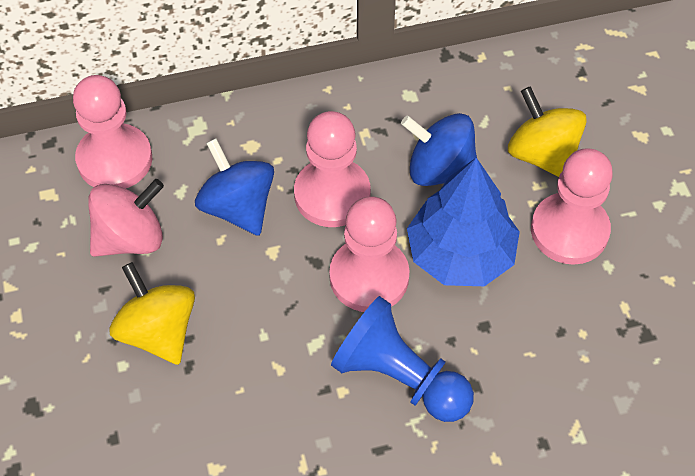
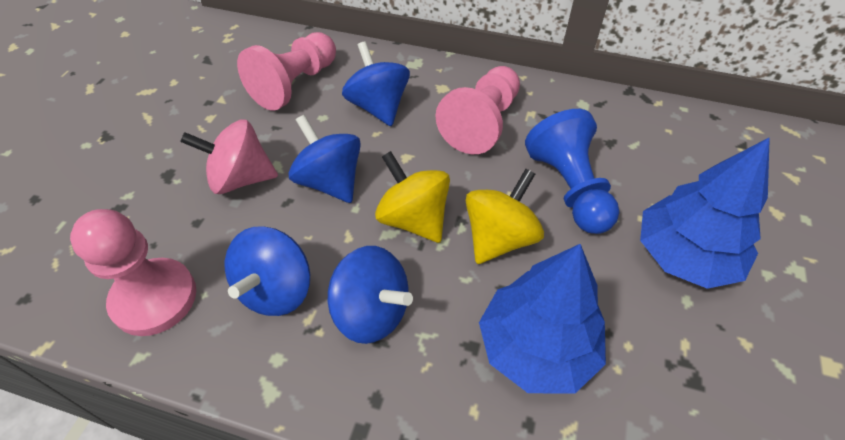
blue spinning top: 2 -> 4
blue tree: 1 -> 2
pink pawn: 4 -> 3

